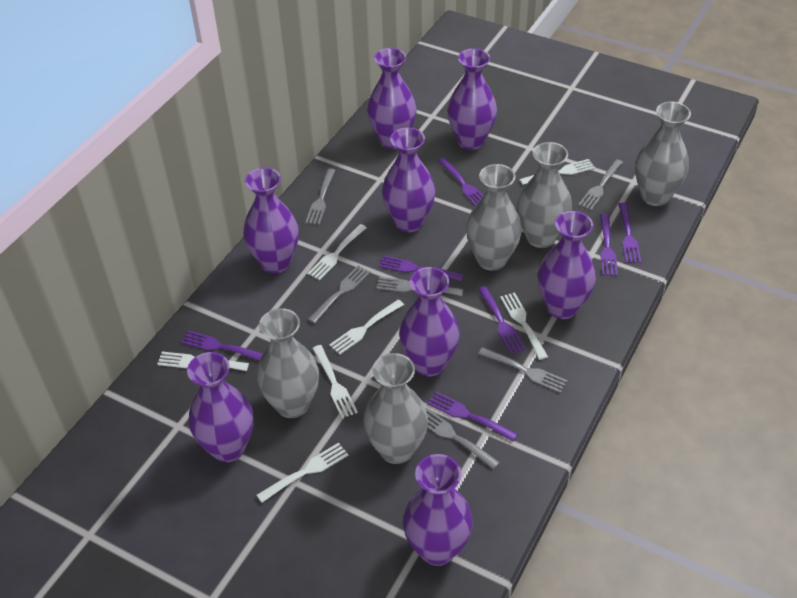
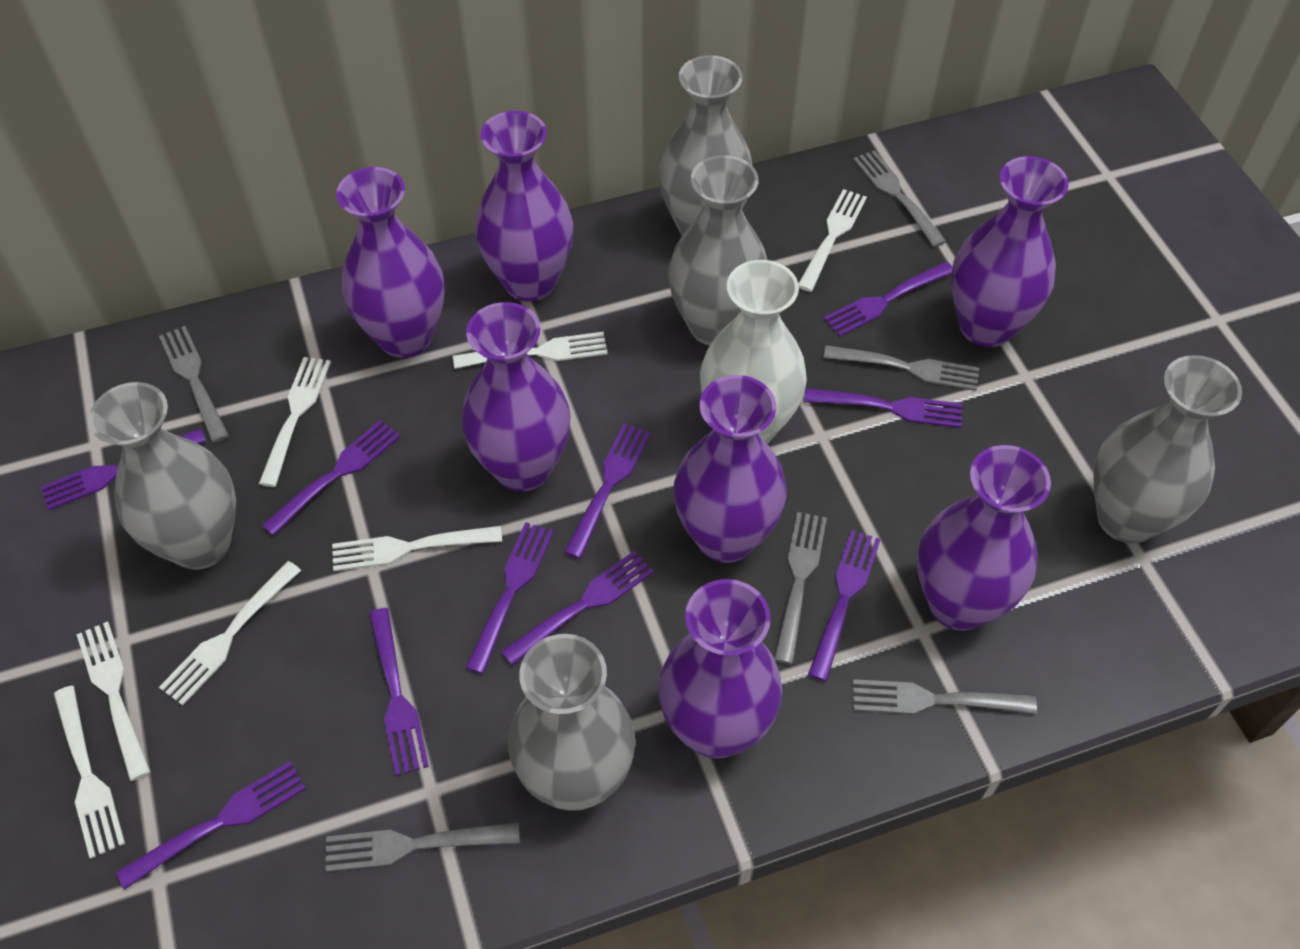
purple fork: 7 -> 10
purple vase: 8 -> 7
white vase: 0 -> 1

